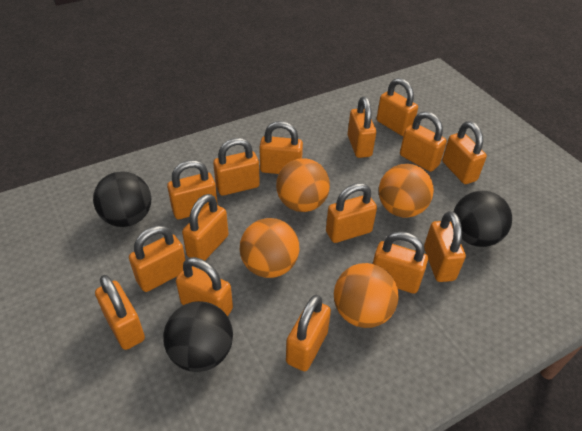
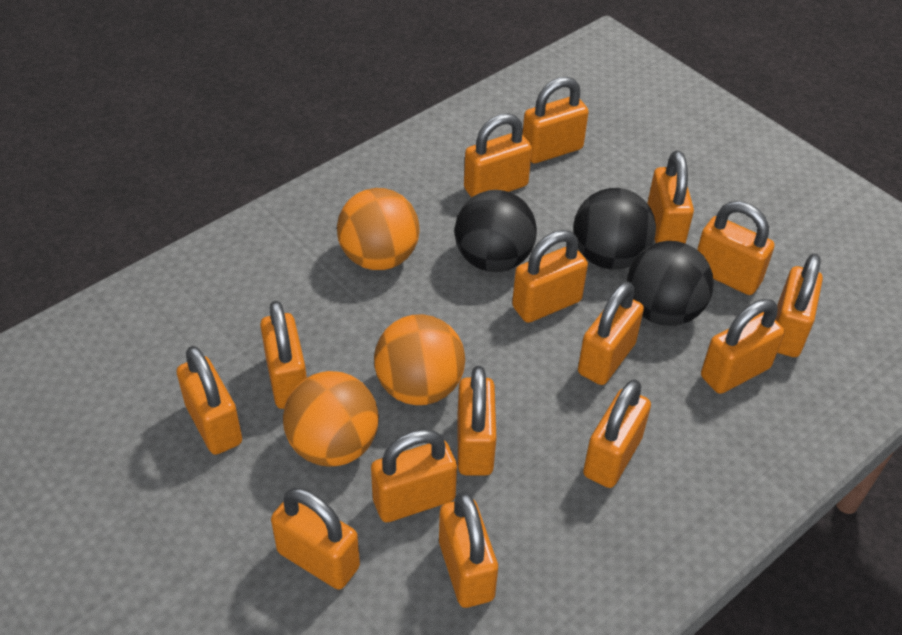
orange ball: 4 -> 3

